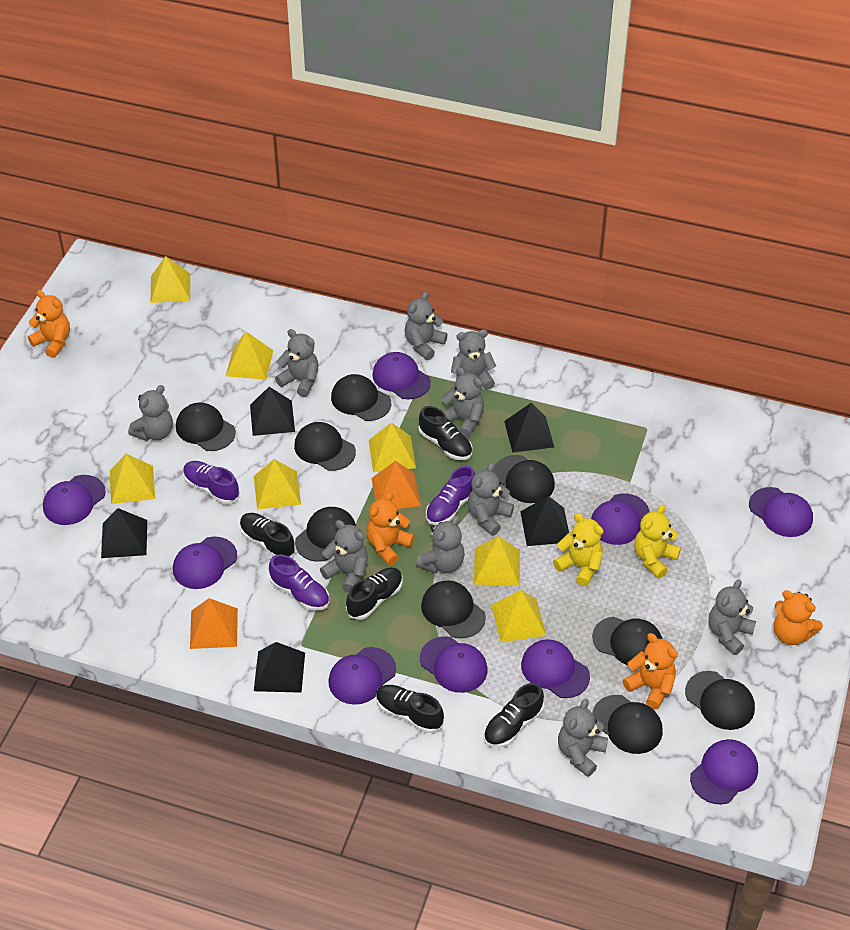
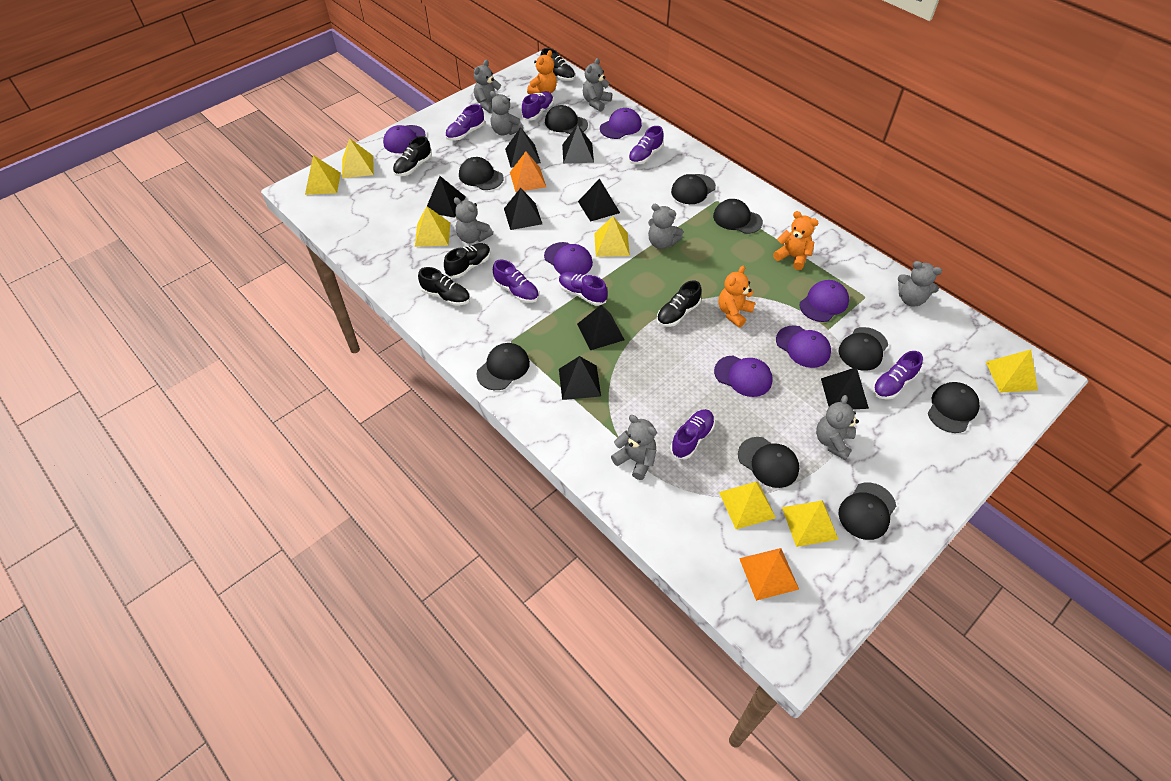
black pyramid: 5 -> 8
grey teddy bear: 10 -> 8
orange teddy bear: 4 -> 3
purple cap: 9 -> 6
purple shoe: 3 -> 7
yellow teddy bear: 2 -> 0

